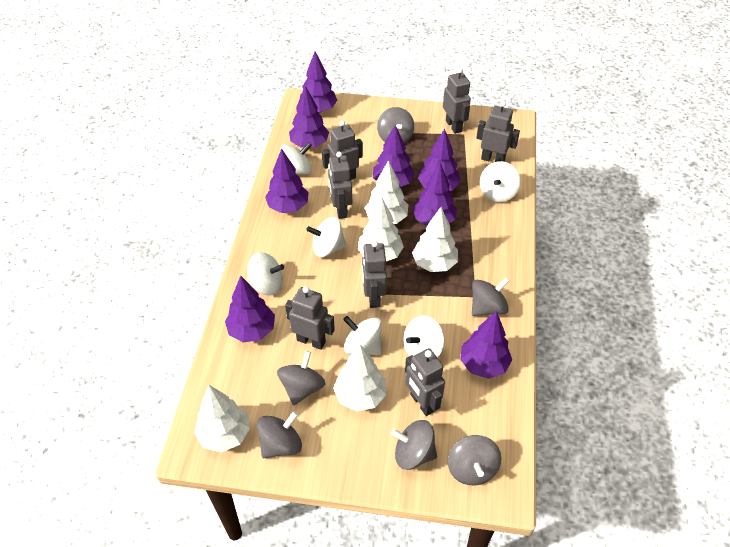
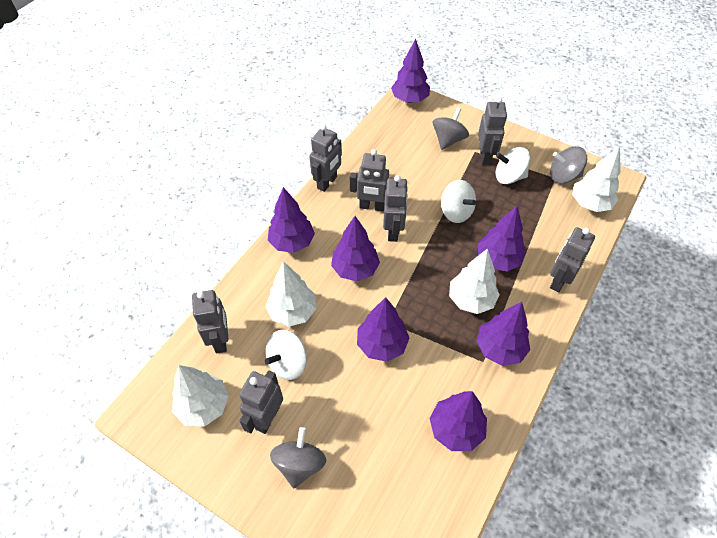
grey spinning top: 6 -> 3
purple tree: 8 -> 7
white spinning top: 6 -> 3
white tree: 5 -> 4

